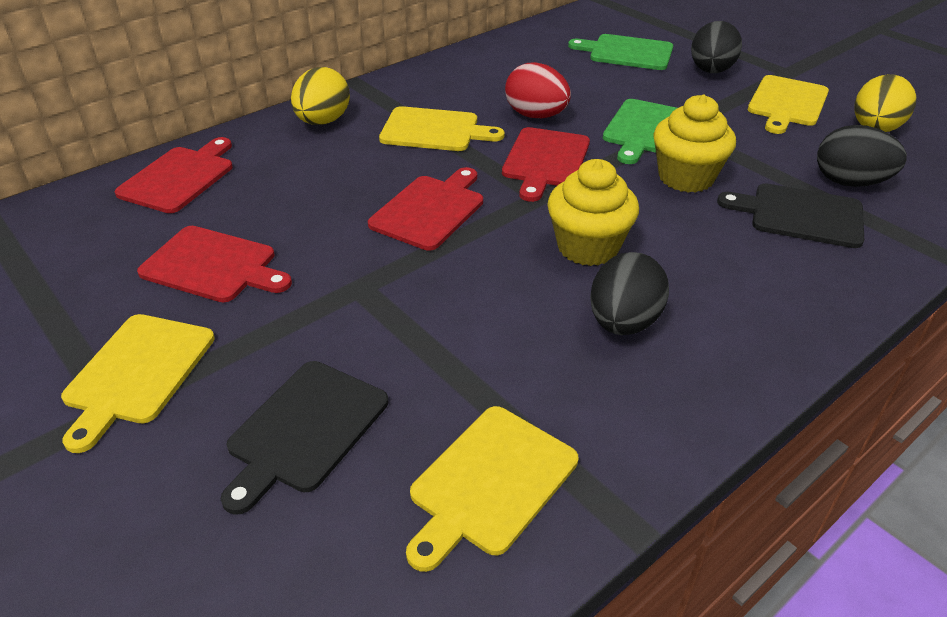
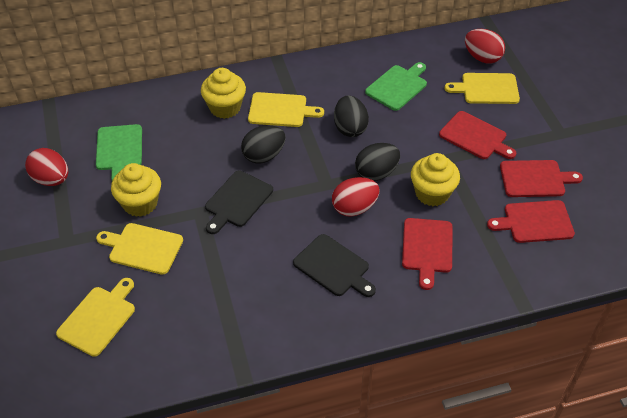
red egg: 1 -> 3
yellow cupcake: 2 -> 3
yellow egg: 2 -> 0

